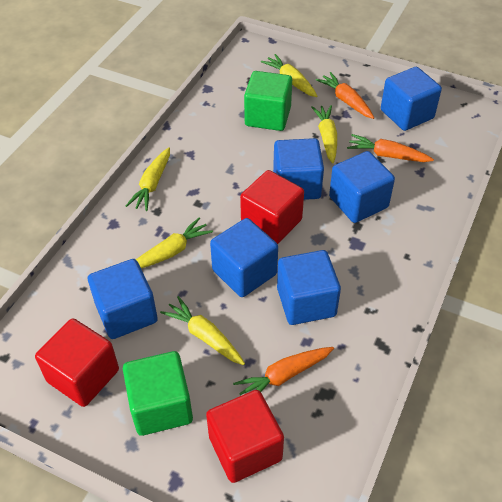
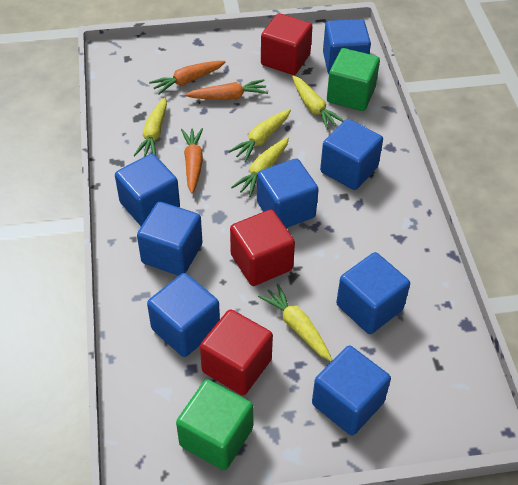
blue cube: 6 -> 8

